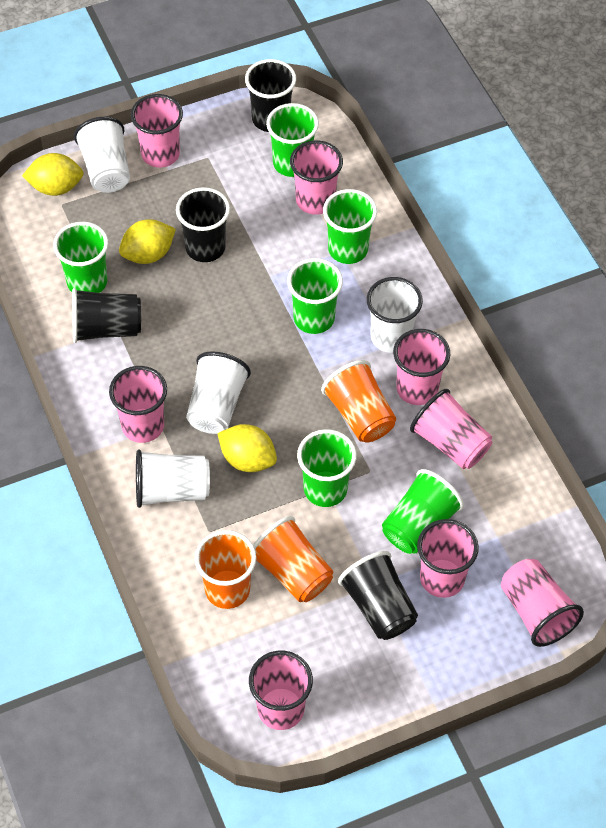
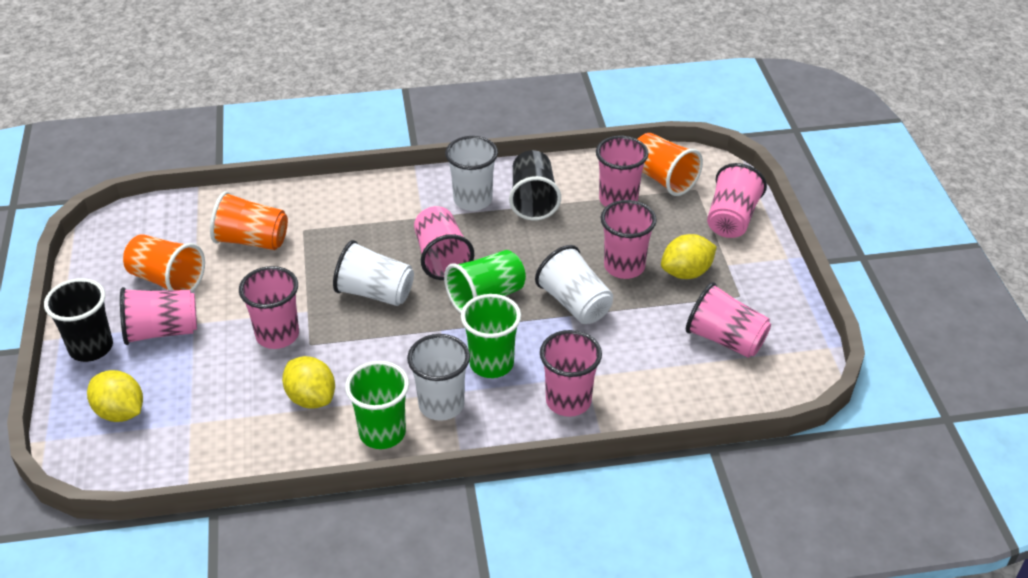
black cup: 4 -> 2
green cup: 6 -> 3

